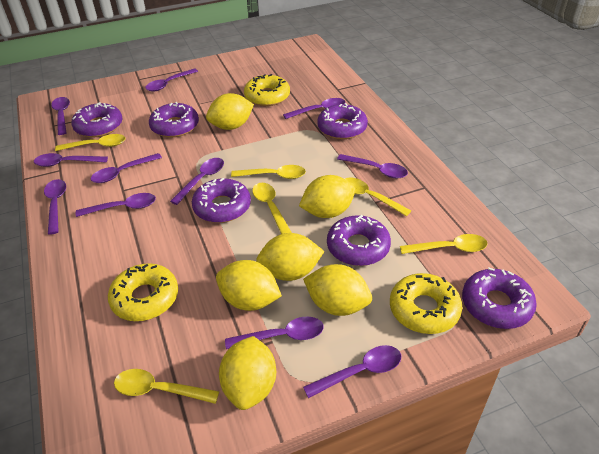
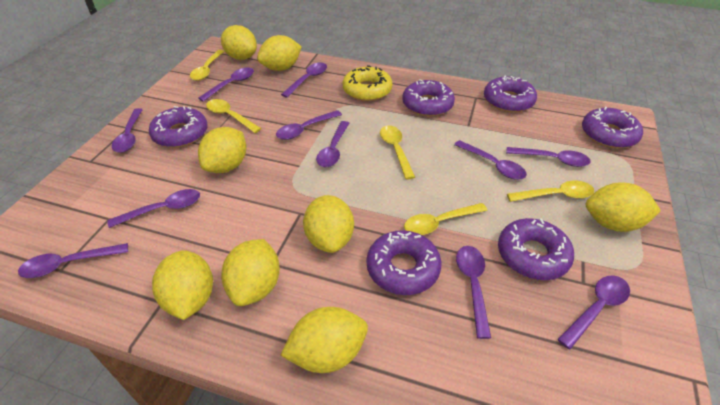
yellow donut: 3 -> 1
yellow lemon: 6 -> 8
yellow spoon: 6 -> 5

